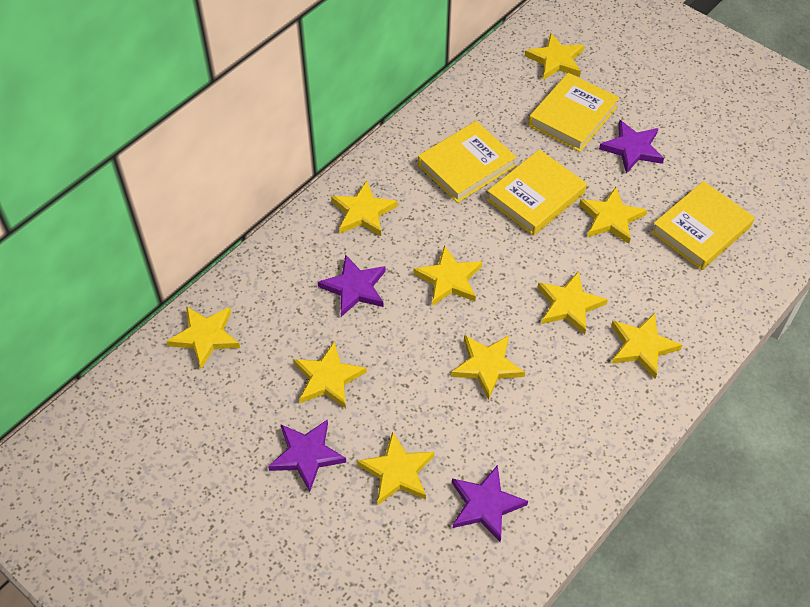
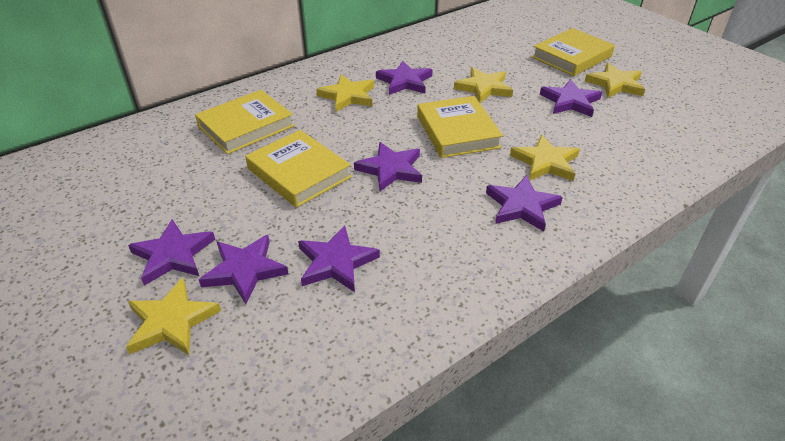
purple star: 4 -> 7
yellow star: 10 -> 5

